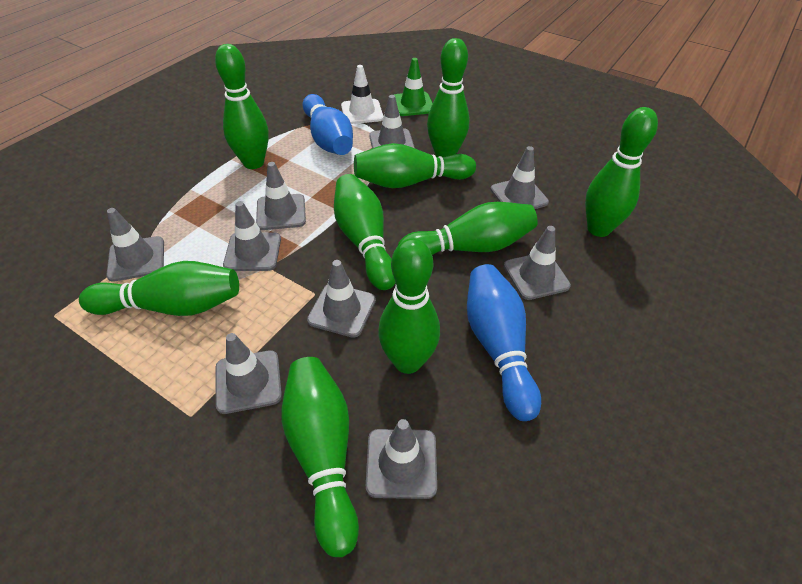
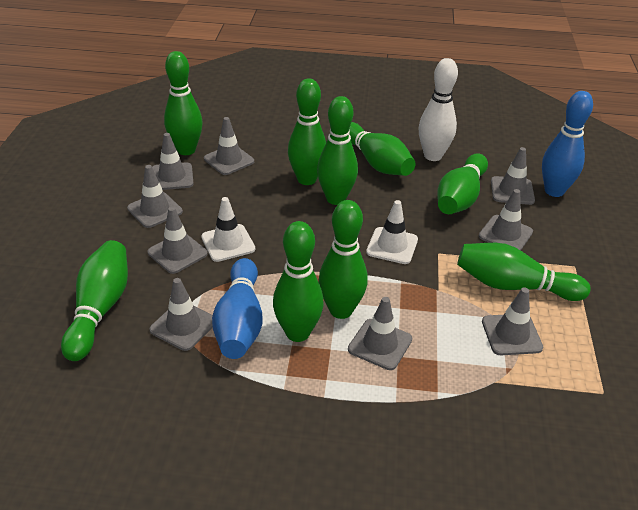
green traffic cone: 1 -> 0
white bowling pin: 0 -> 1
white traffic cone: 1 -> 2

